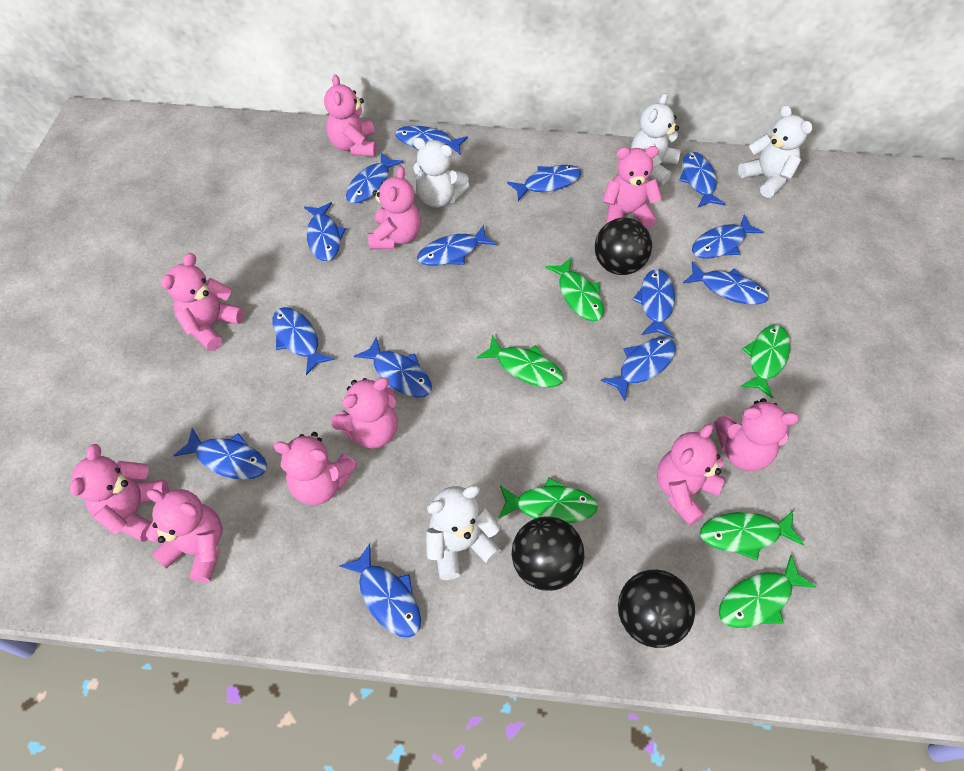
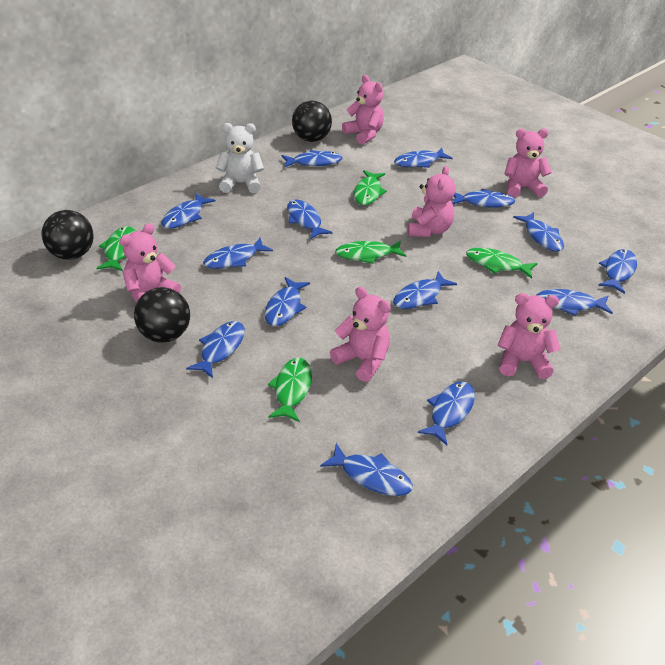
green fish: 6 -> 5
pink teddy bear: 10 -> 6
white teddy bear: 4 -> 1

